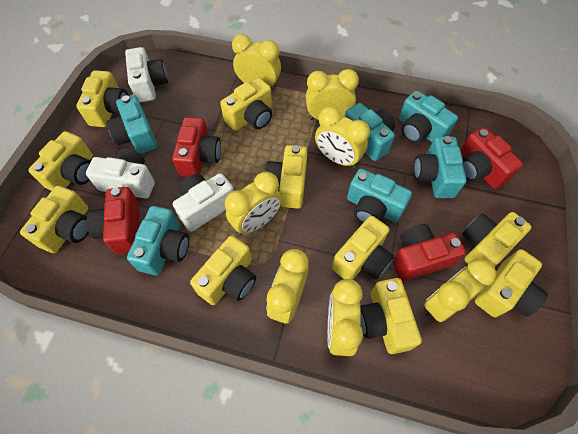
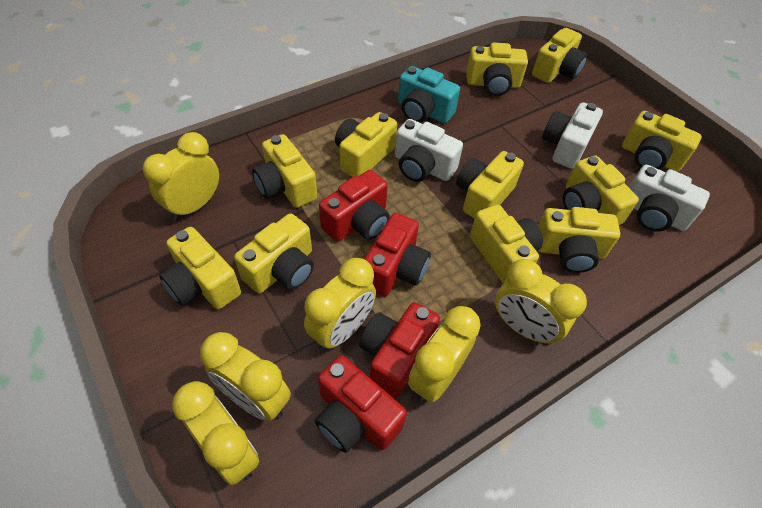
turquoise camera: 6 -> 1
yellow camera: 10 -> 11
yellow clock: 7 -> 6

